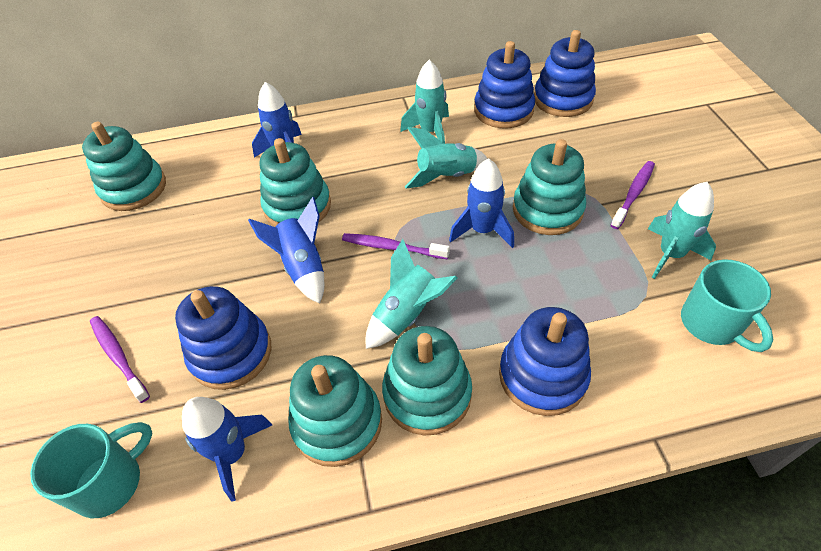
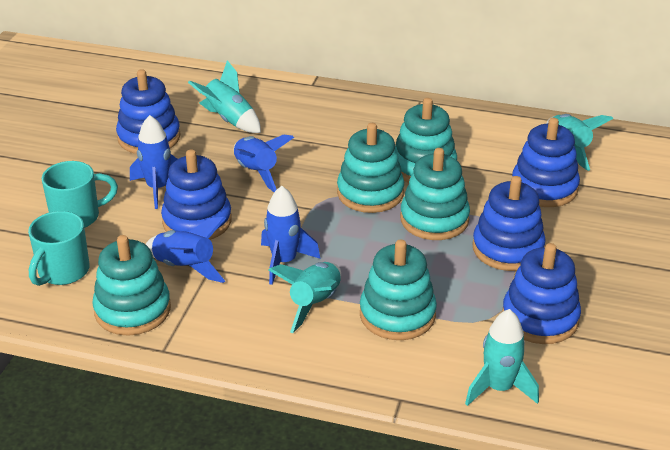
blue stacking toy: 4 -> 5
purple toothbrush: 3 -> 0

